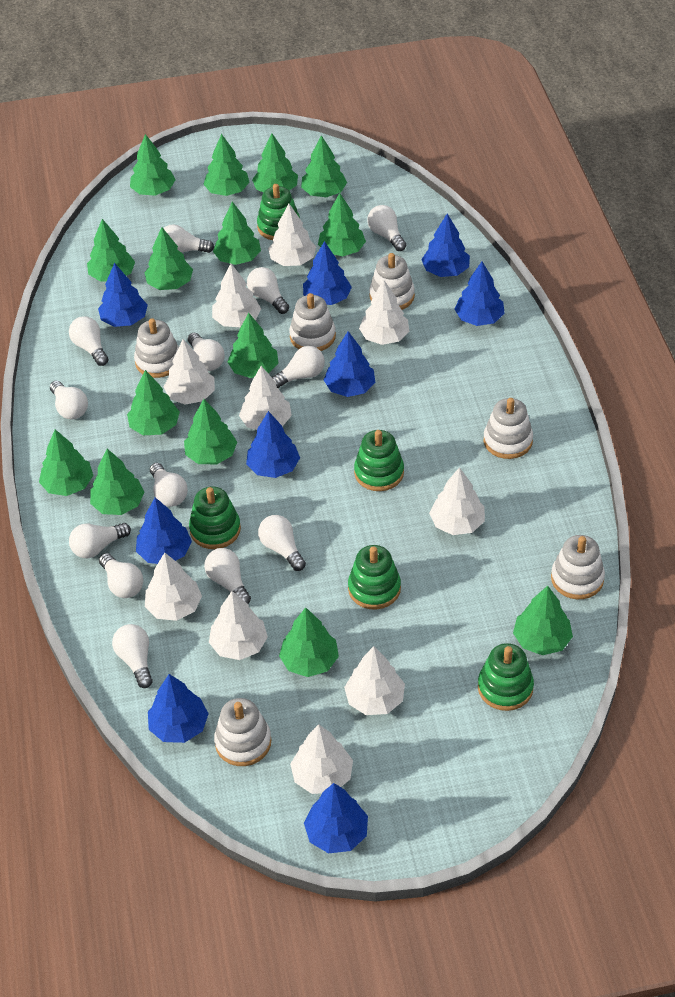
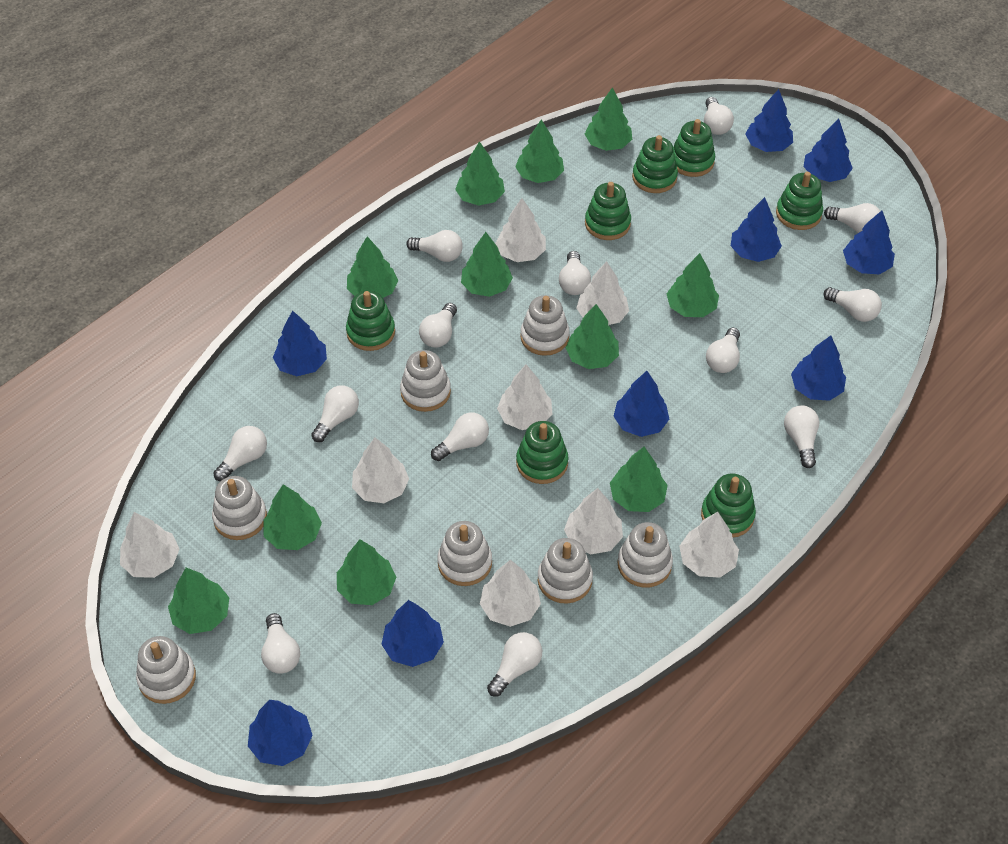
green stacking toy: 5 -> 7
green tree: 15 -> 11
white stacking toy: 6 -> 7
white tree: 10 -> 8

